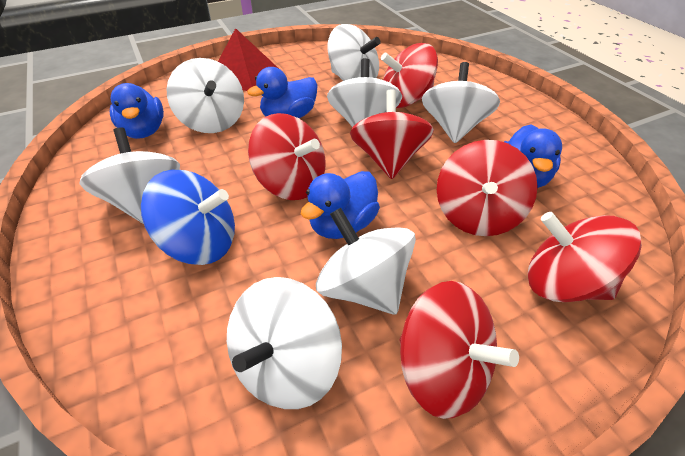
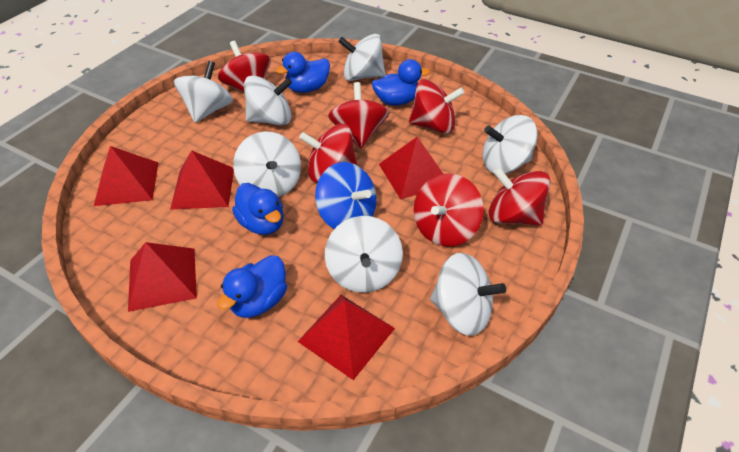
red pyramid: 1 -> 5

